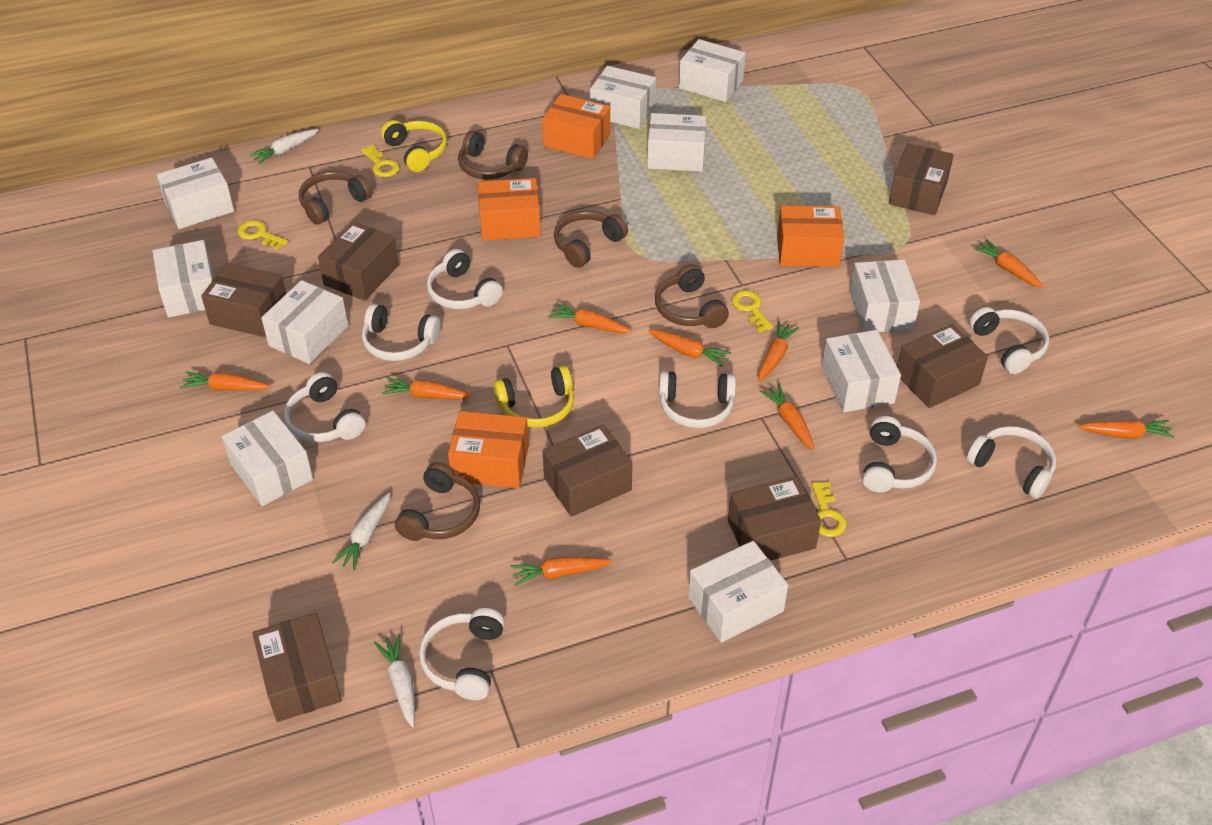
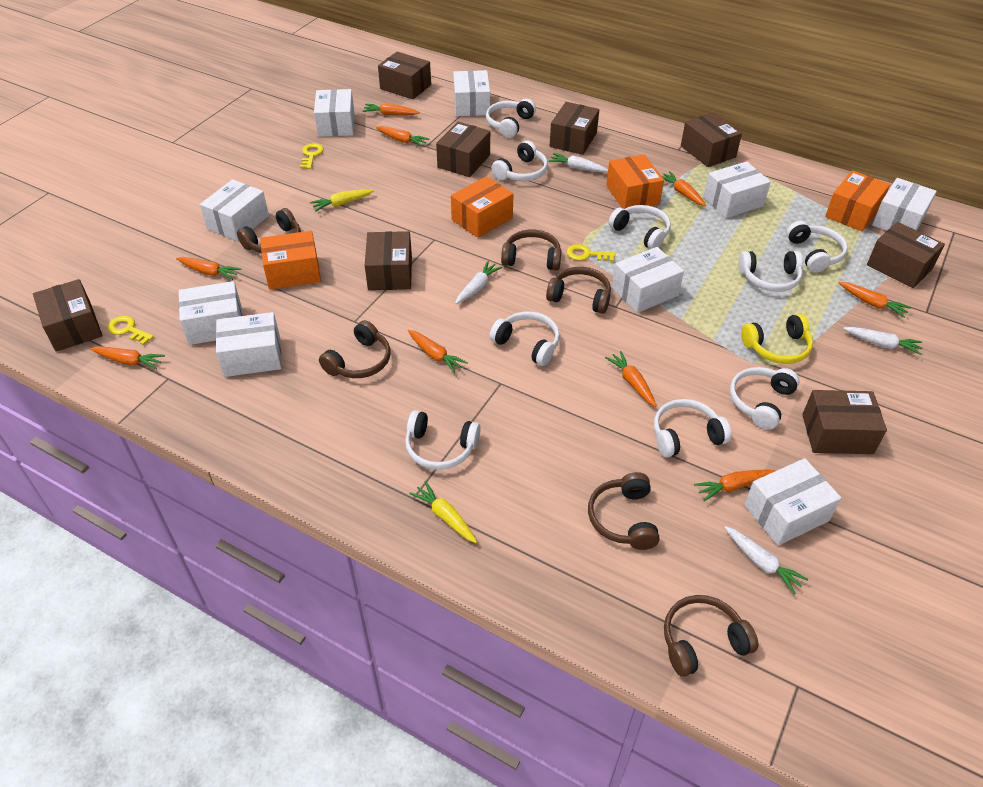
brown box: 7 -> 8
brown headphones: 5 -> 6
white box: 10 -> 9
white carrot: 3 -> 4
white headphones: 8 -> 9
yellow carrot: 0 -> 2
yellow headphones: 2 -> 1
yellow key: 4 -> 3

